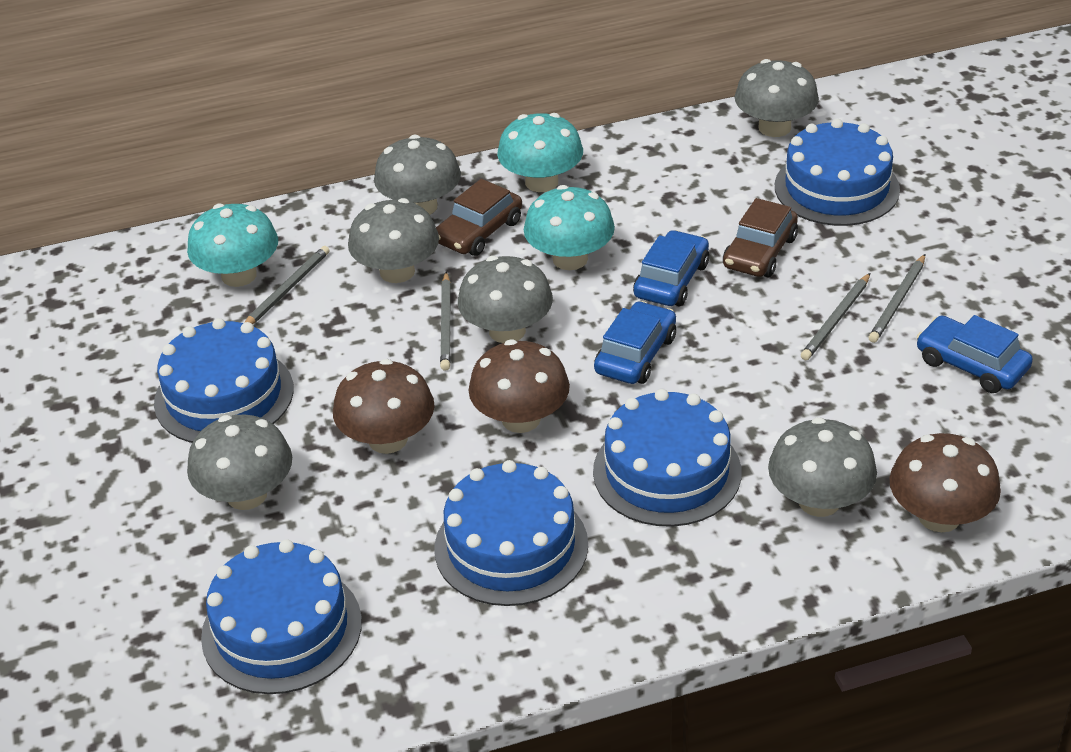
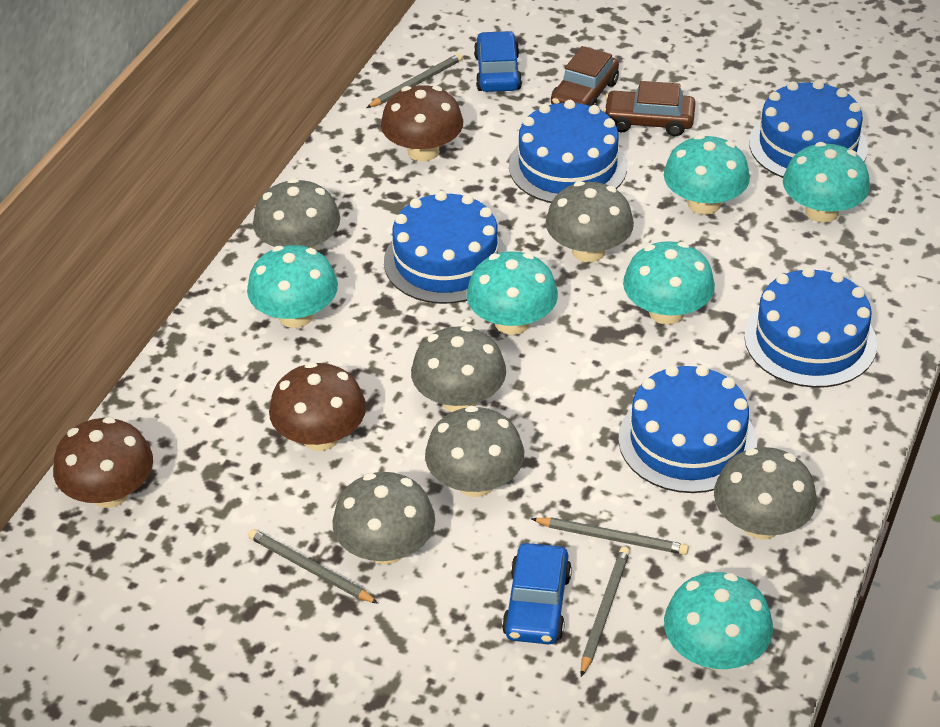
blue car: 3 -> 2
turquoise mushroom: 3 -> 6

